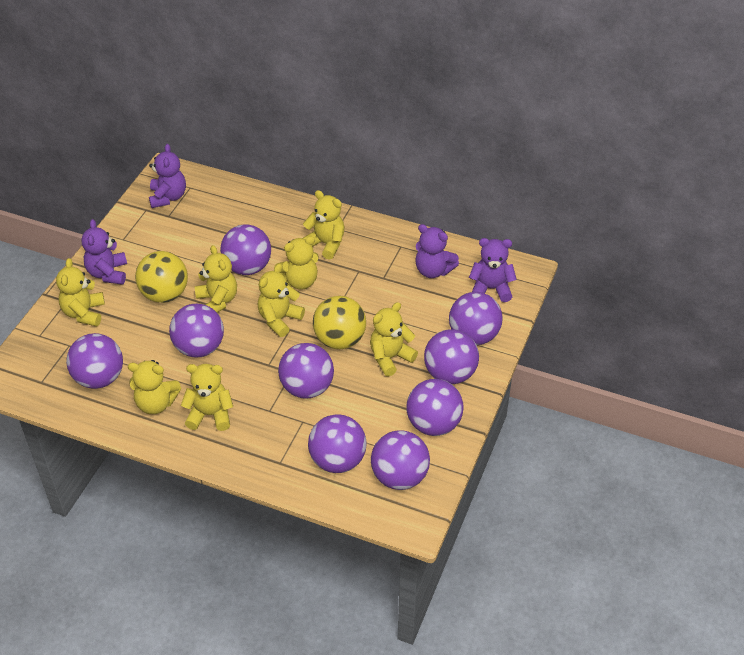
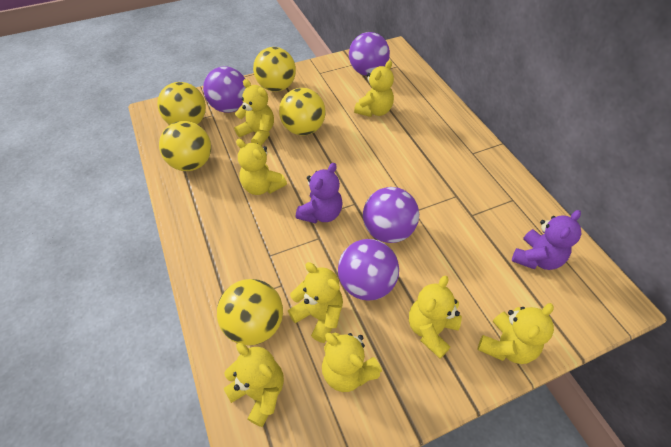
purple ball: 9 -> 4
purple teddy bear: 4 -> 2
yellow ball: 2 -> 5

